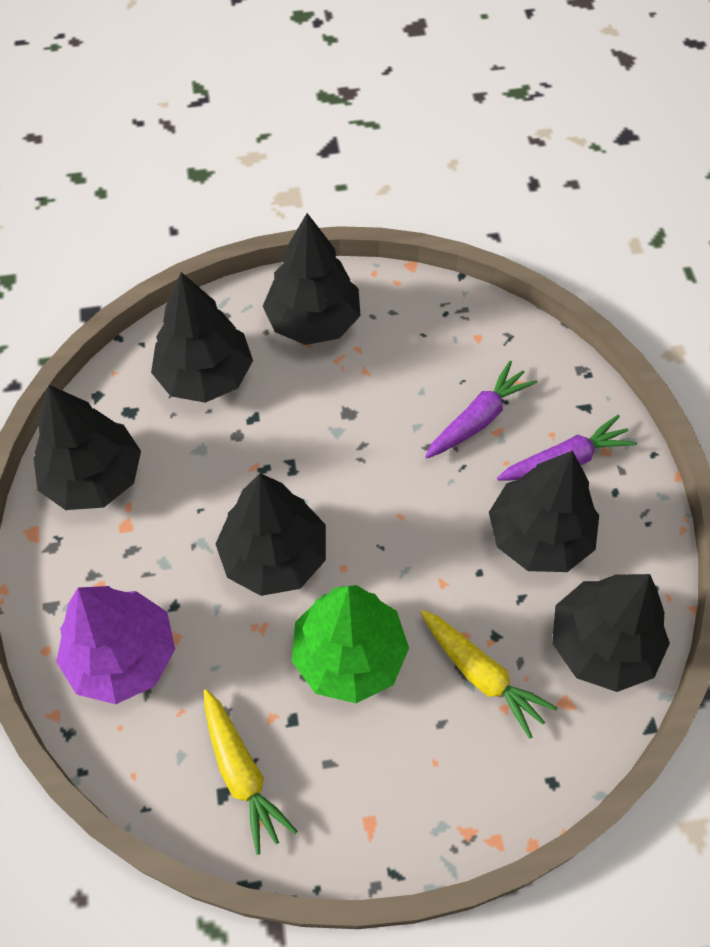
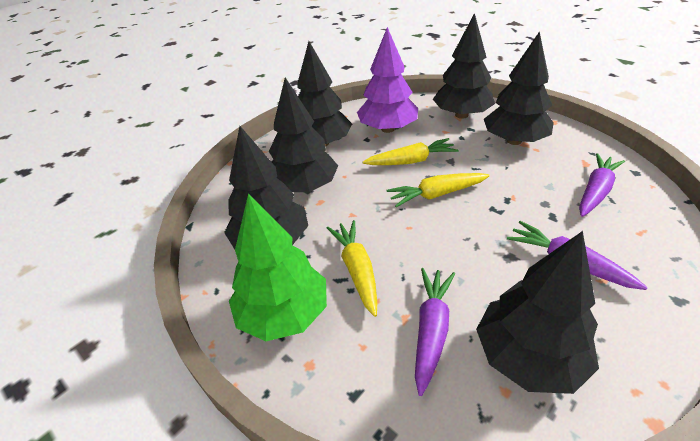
purple carrot: 2 -> 3
yellow carrot: 2 -> 3

